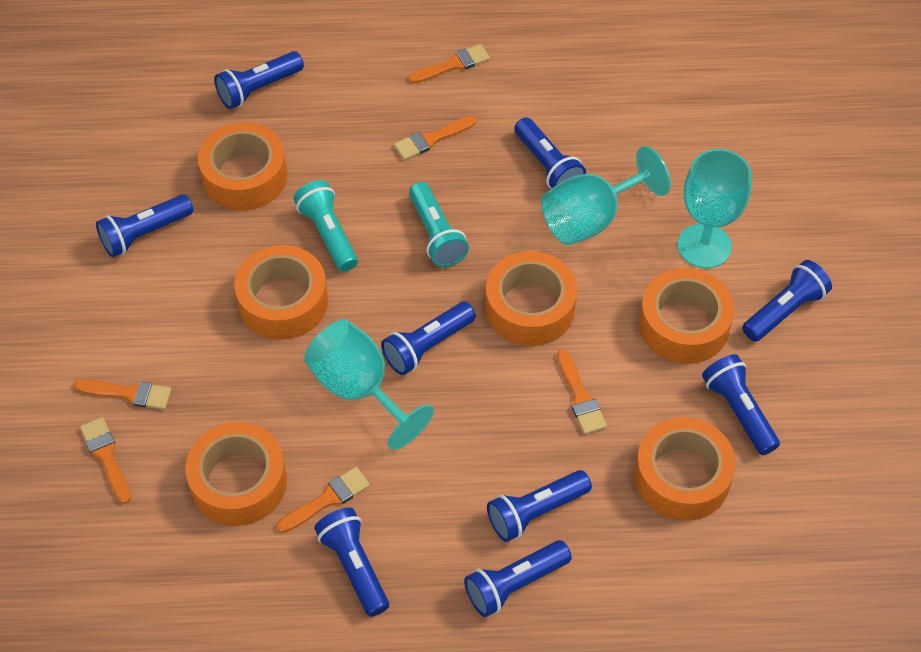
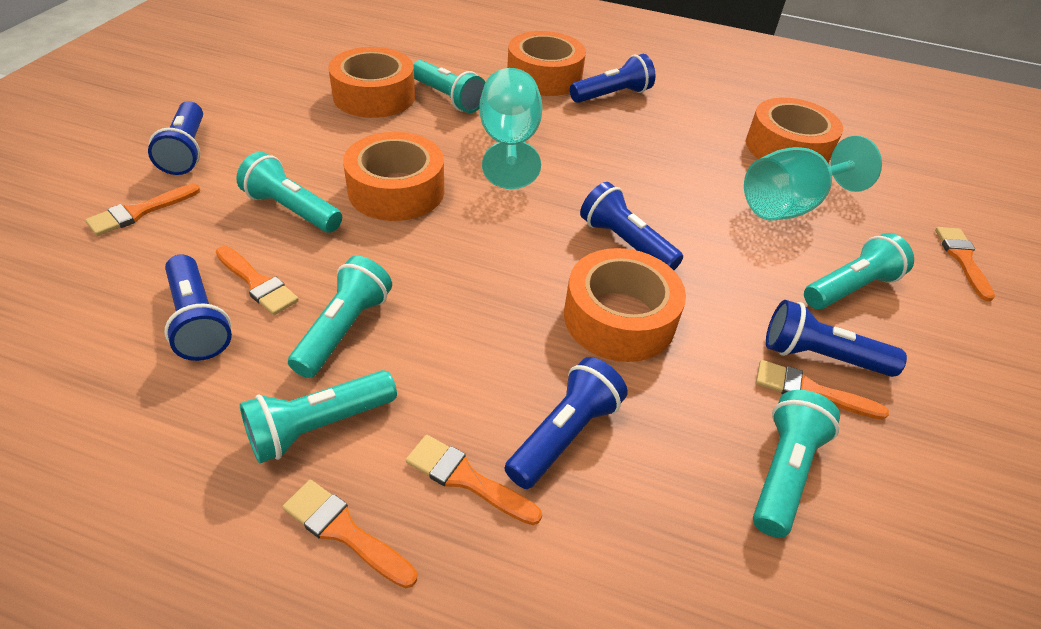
blue flashlight: 9 -> 6
orange tape: 6 -> 5
turquoise flashlight: 2 -> 6
turquoise goblet: 3 -> 2

